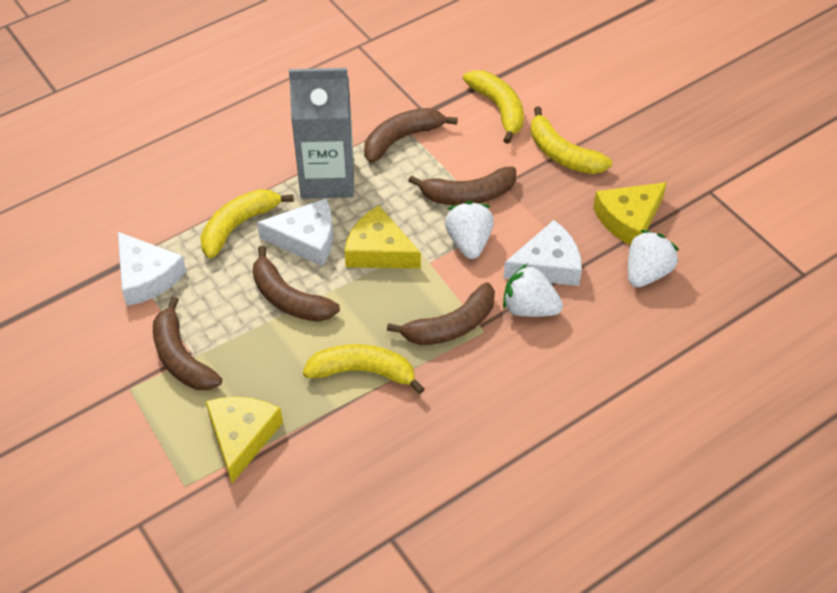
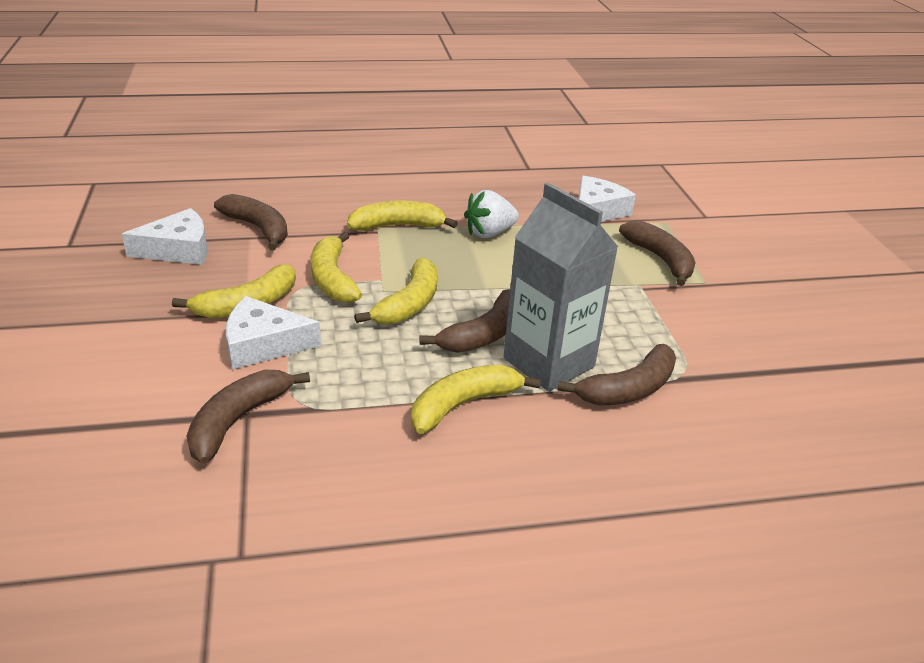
white strawberry: 3 -> 1
yellow banana: 4 -> 5
yellow cheese: 3 -> 0

